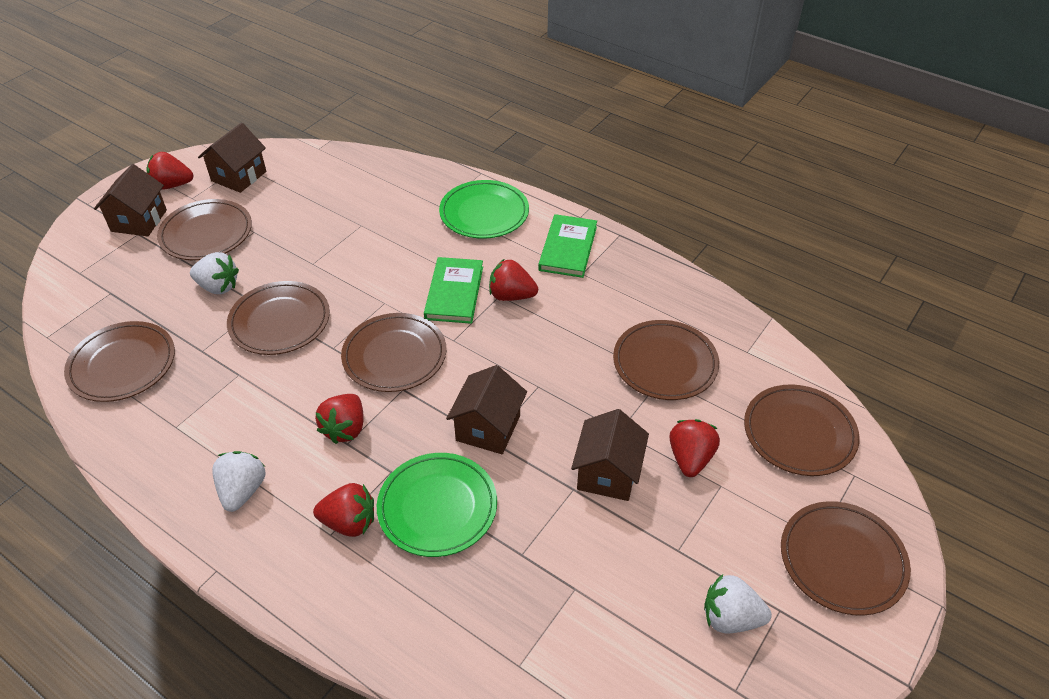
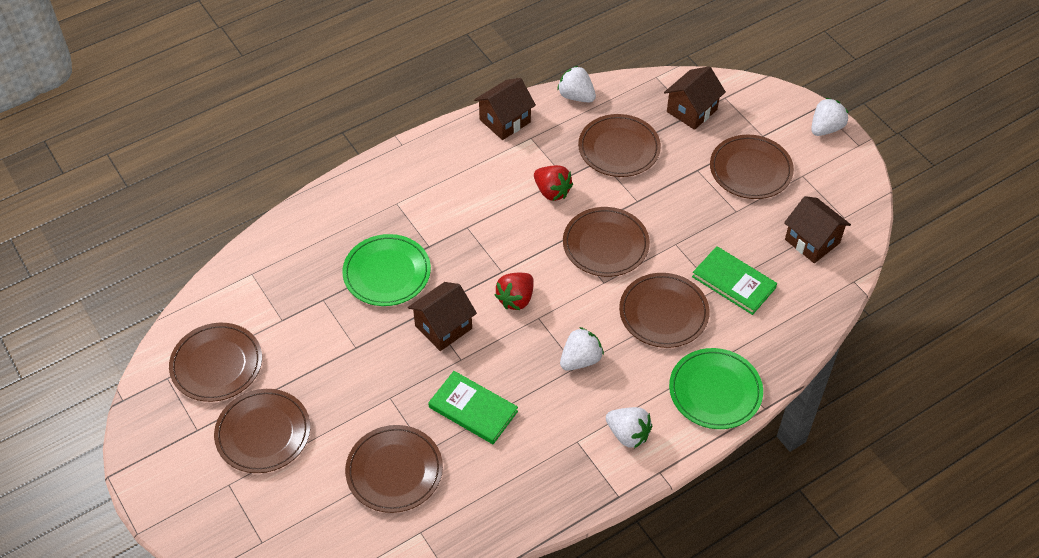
red strawberry: 5 -> 2
white strawberry: 3 -> 4

